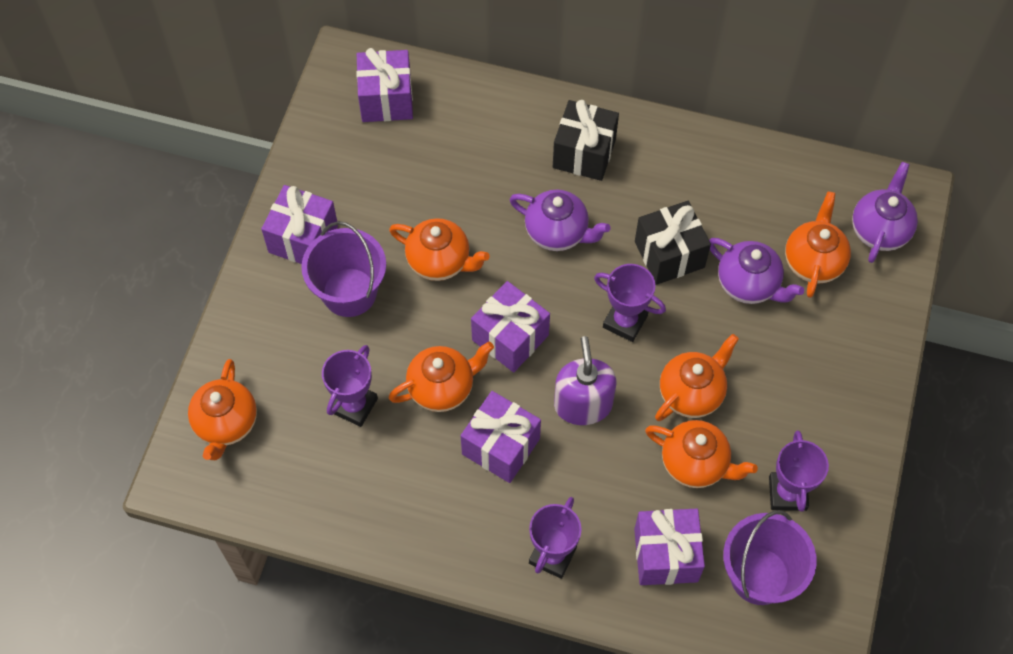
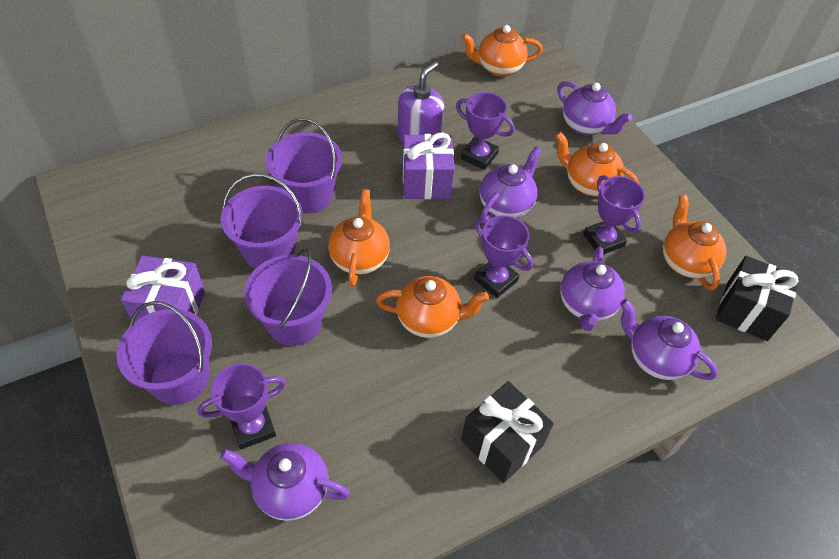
orange teapot: 6 -> 5
purple bucket: 2 -> 4
purple gift: 5 -> 2
purple teapot: 3 -> 5

